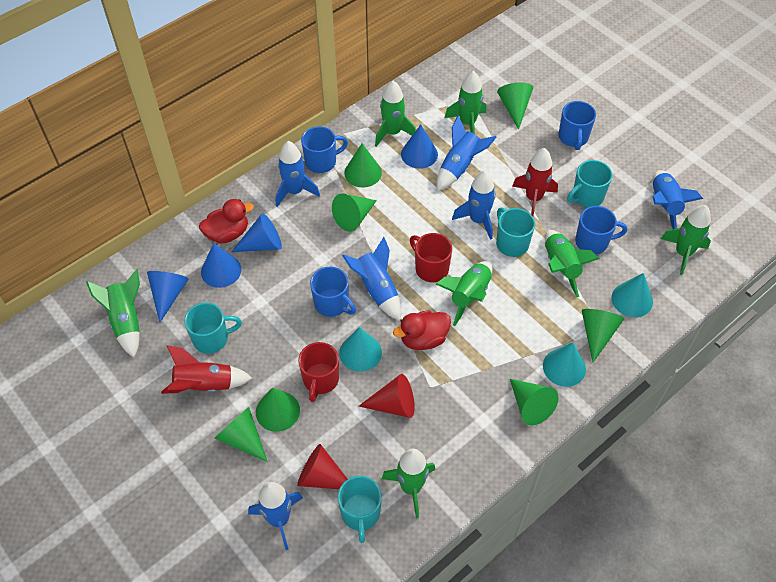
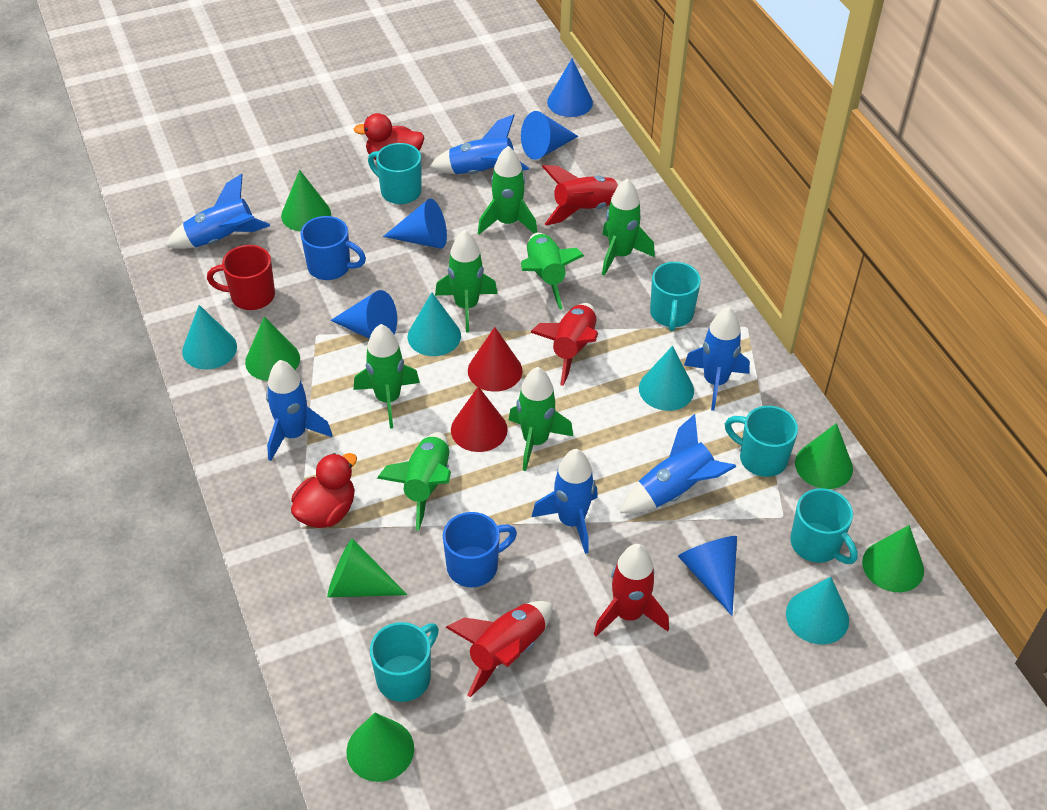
blue cone: 4 -> 5
blue mug: 4 -> 2
green cone: 7 -> 6
red mug: 2 -> 1
red rocket: 2 -> 4
turquoise cone: 3 -> 4
turquoise mug: 4 -> 5

